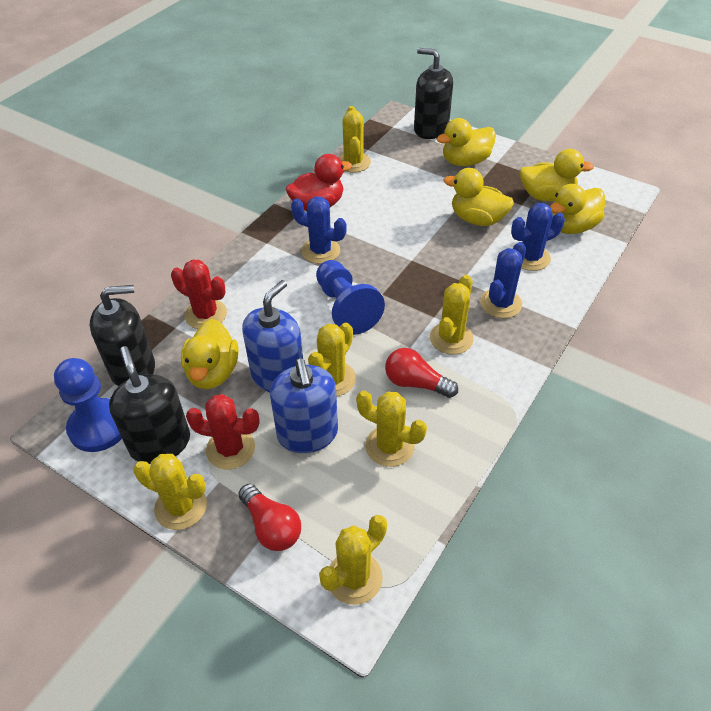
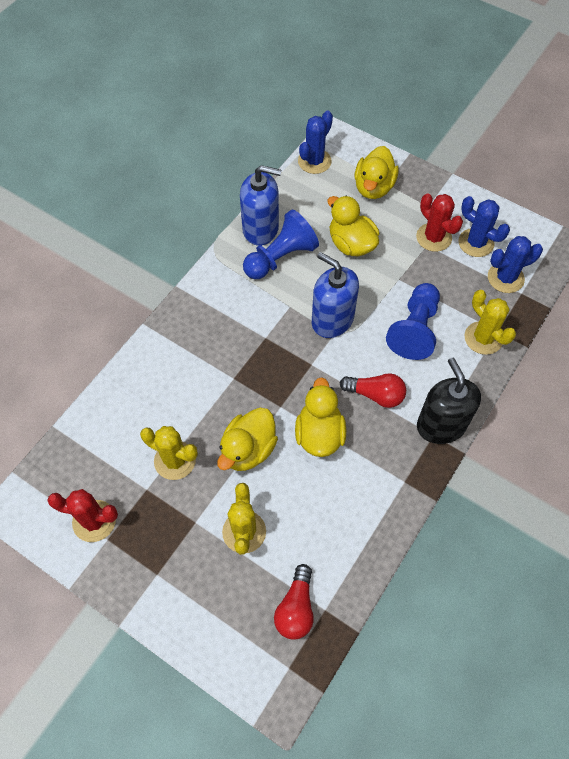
black soap dispenser: 3 -> 1
red duck: 1 -> 0
yellow cactus: 6 -> 3
yellow duck: 5 -> 4

